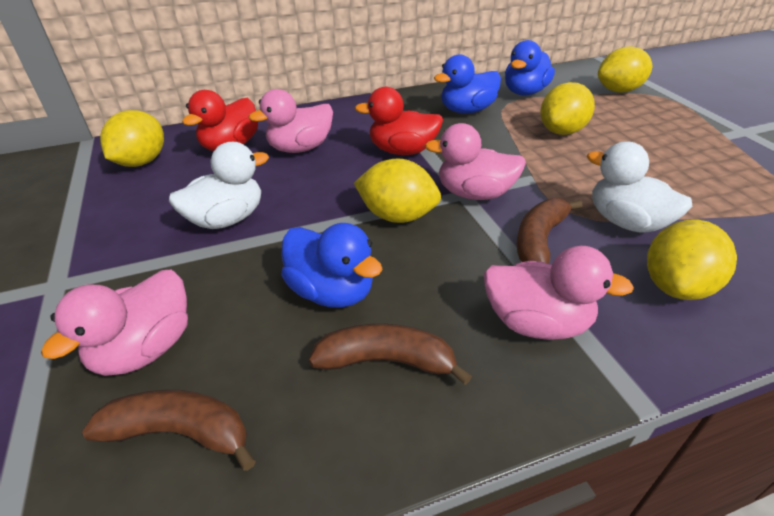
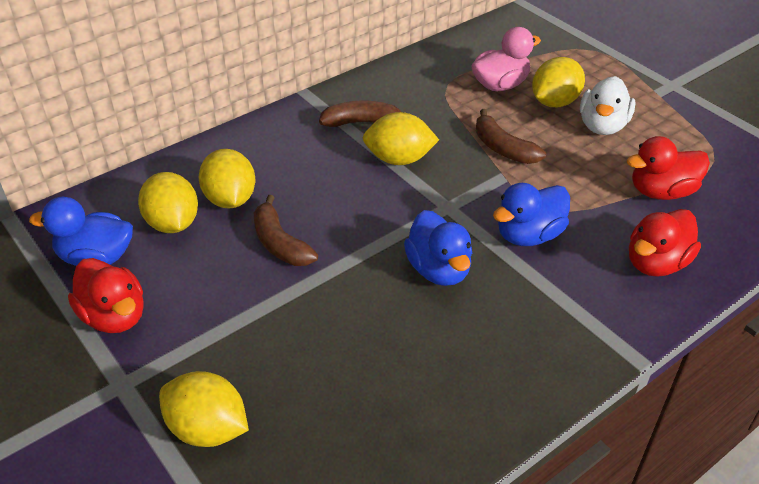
pink duck: 4 -> 1
red duck: 2 -> 3
white duck: 2 -> 1

